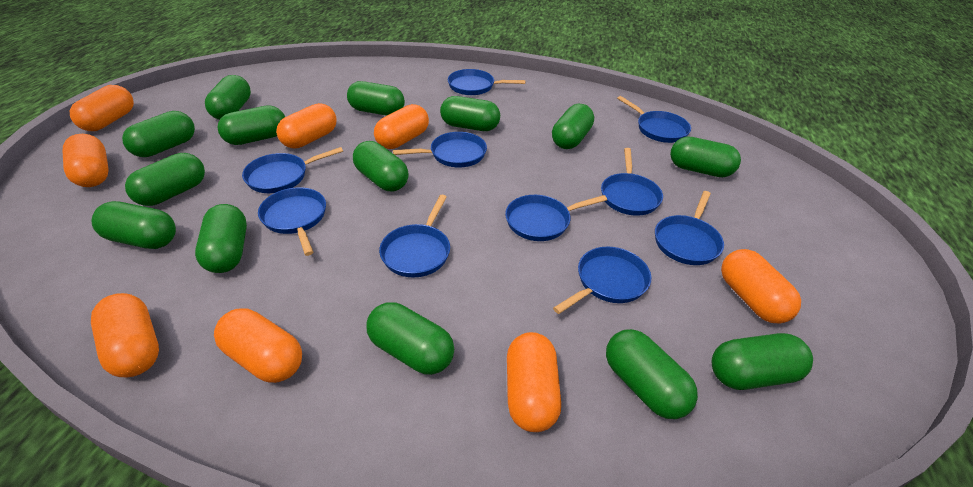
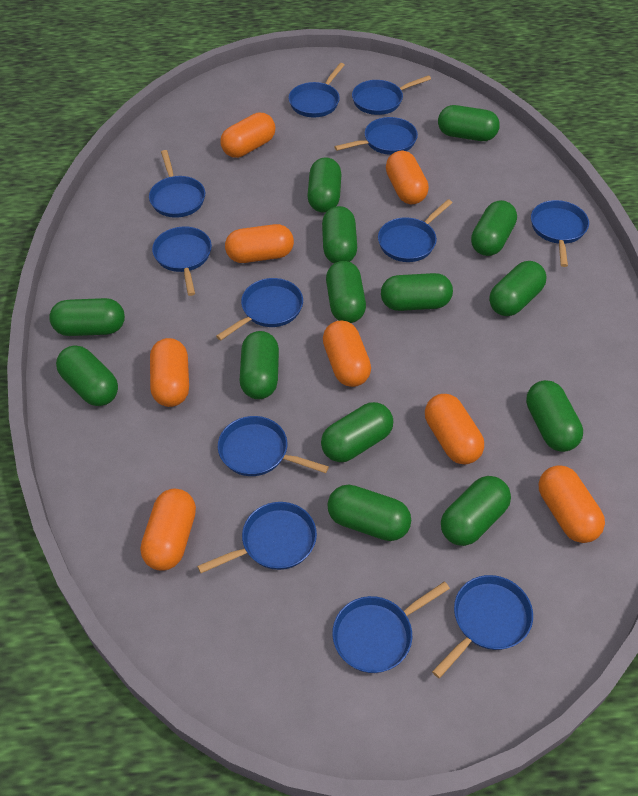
blue pan: 10 -> 12

